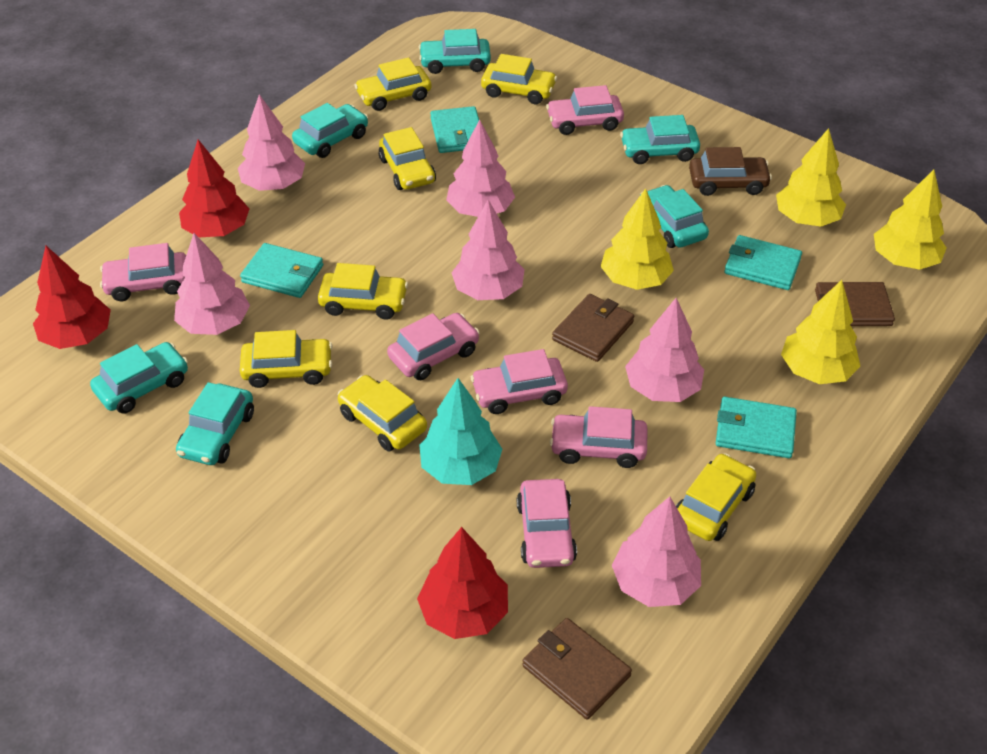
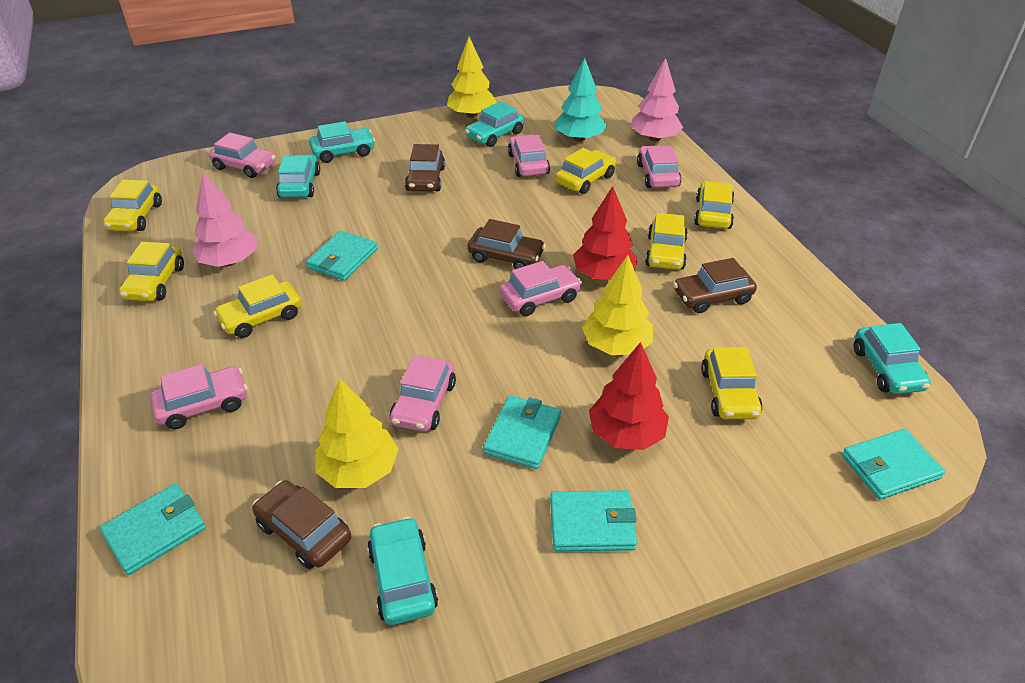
brown car: 1 -> 4
brown wallet: 3 -> 0
pink tree: 6 -> 2
red tree: 3 -> 2
turquoise car: 6 -> 5
turquoise wallet: 4 -> 5
yellow tree: 4 -> 3

